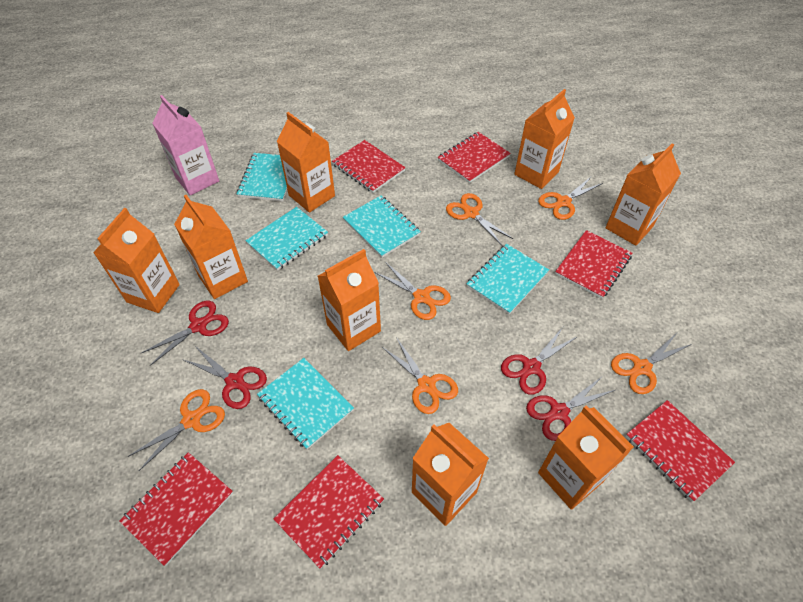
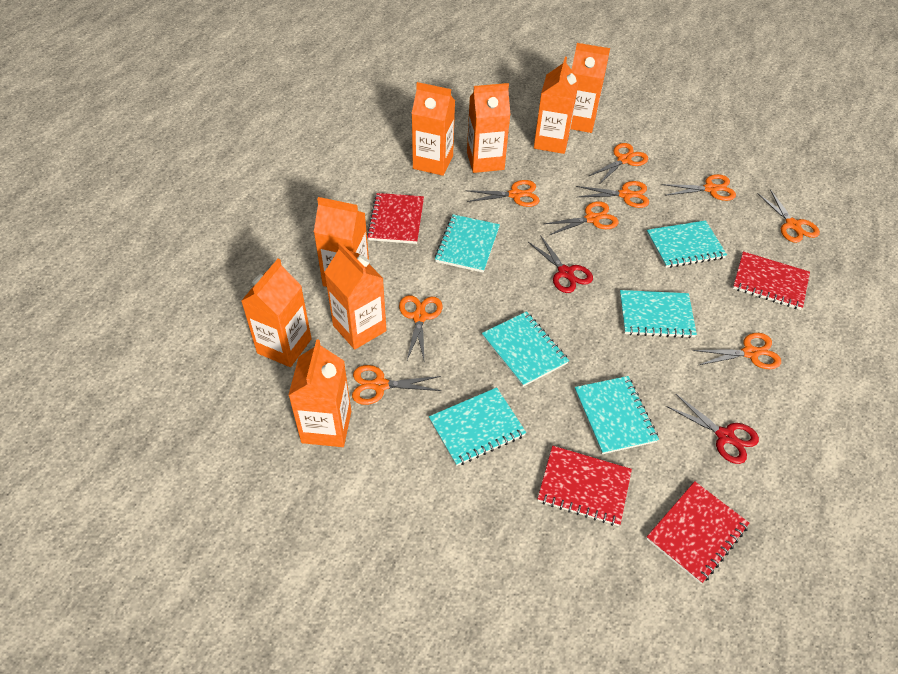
orange scissors: 6 -> 9
pink carton: 1 -> 0
red notebook: 6 -> 4
red scissors: 4 -> 2
turquoise notebook: 5 -> 6

